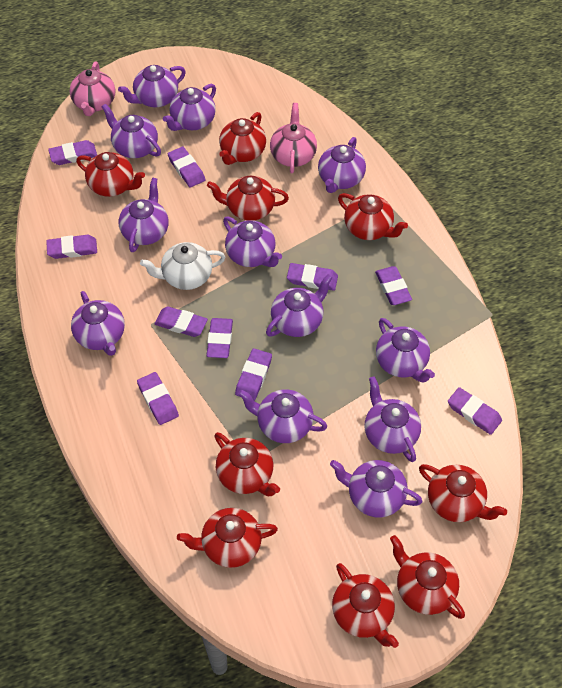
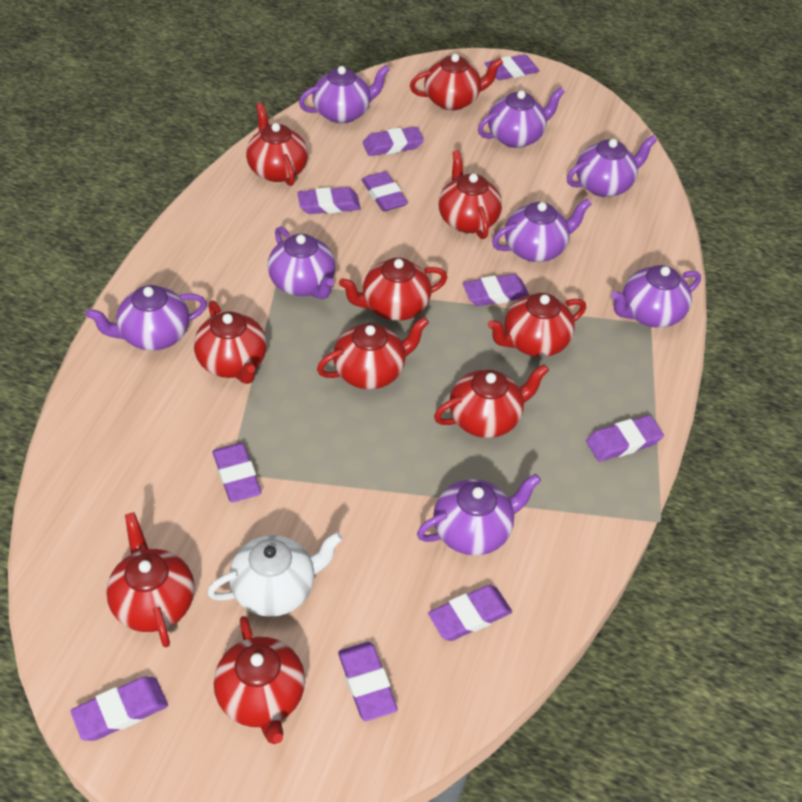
pink teapot: 2 -> 0
purple teapot: 12 -> 8
red teapot: 9 -> 10

